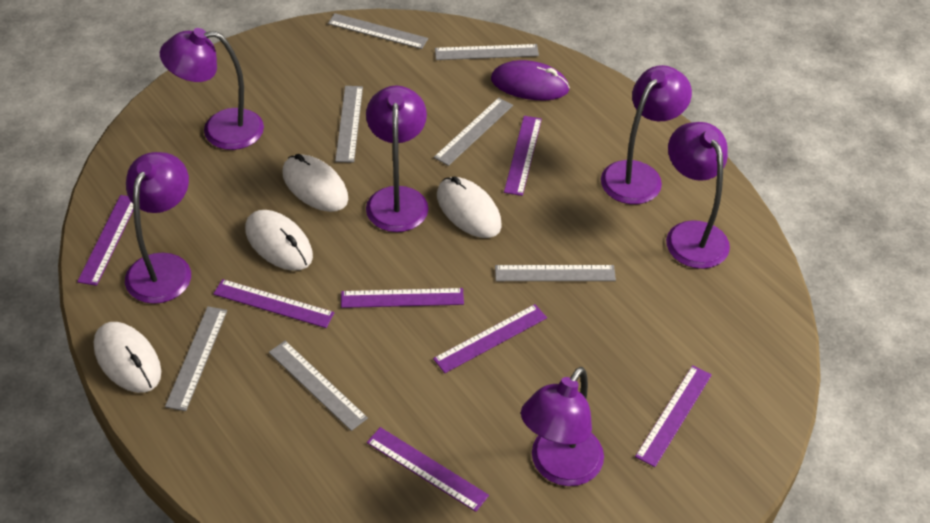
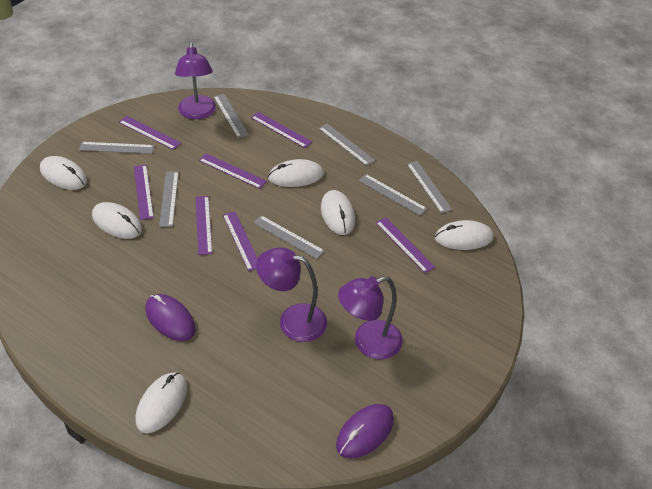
purple lamp: 6 -> 3
purple mouse: 1 -> 2
white mouse: 4 -> 6

